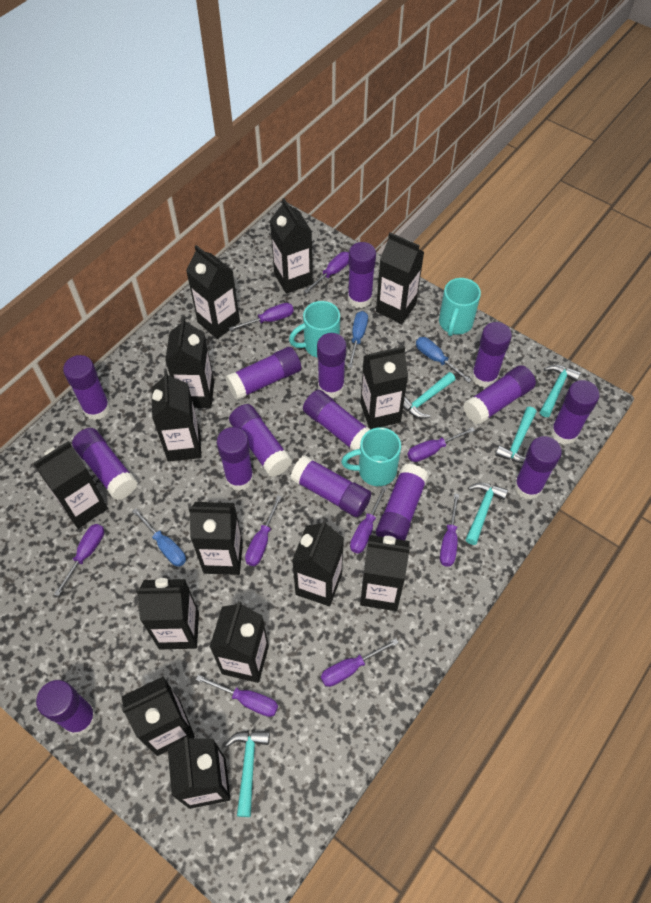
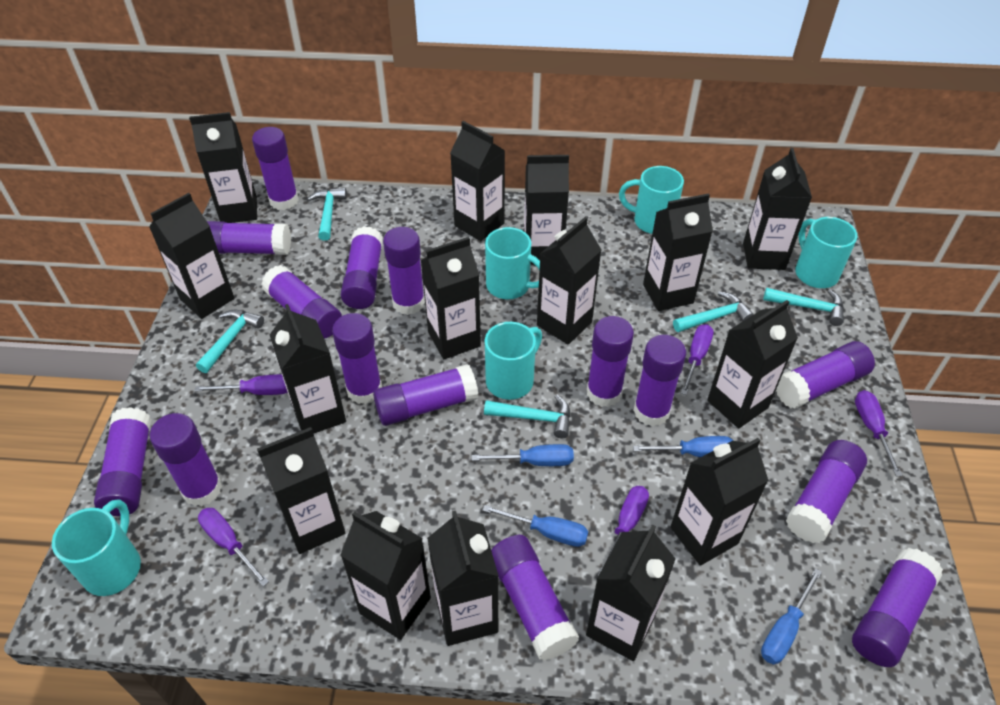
black carton: 14 -> 15
blue screwdriver: 3 -> 4
purple screwdriver: 9 -> 5
turquoise mug: 3 -> 5

